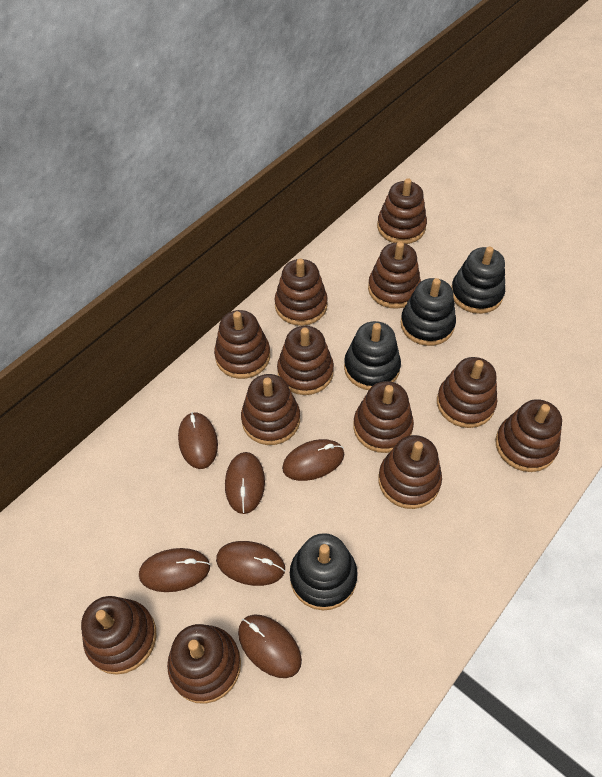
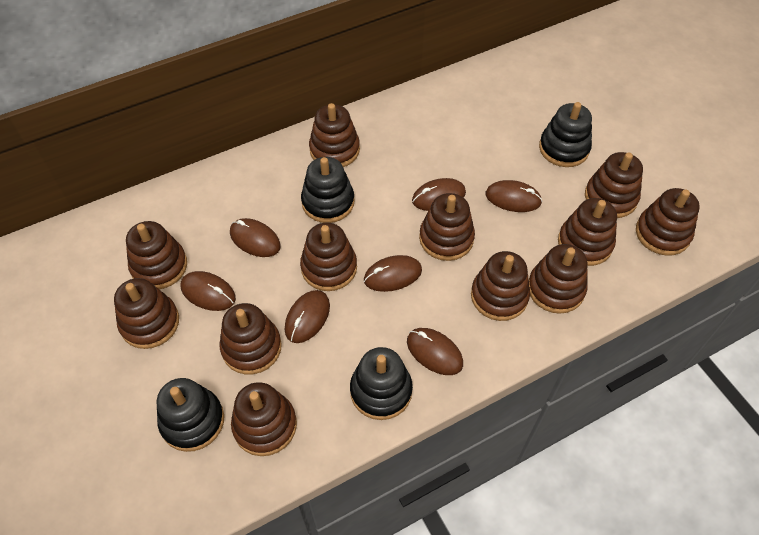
brown mouse: 6 -> 7

